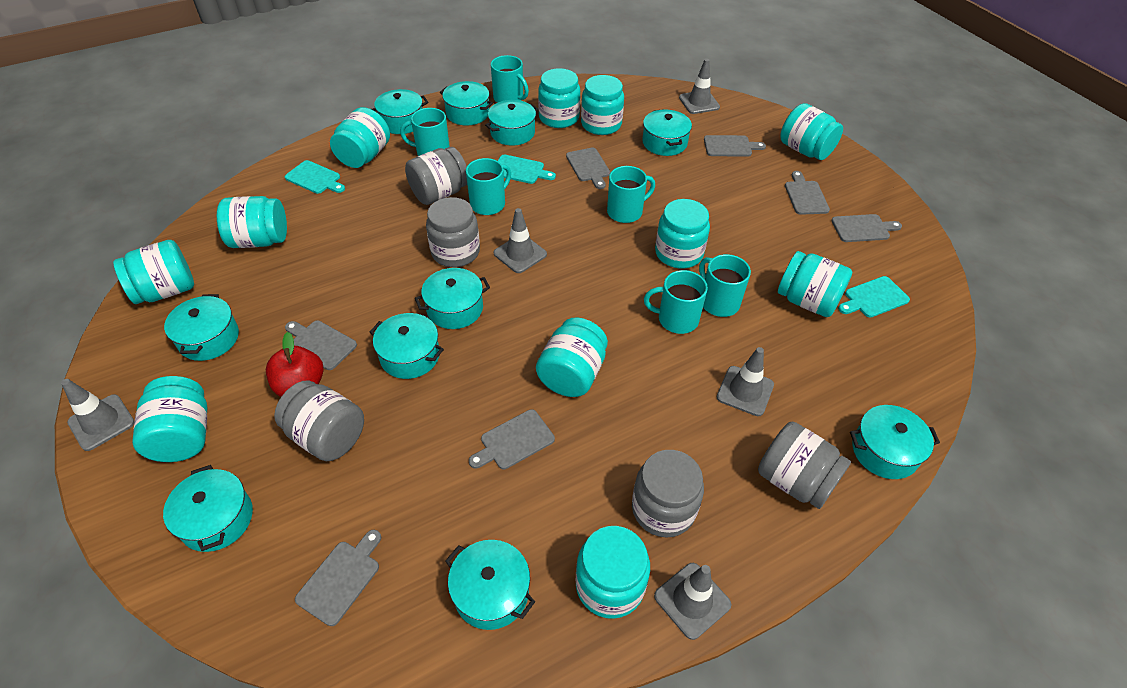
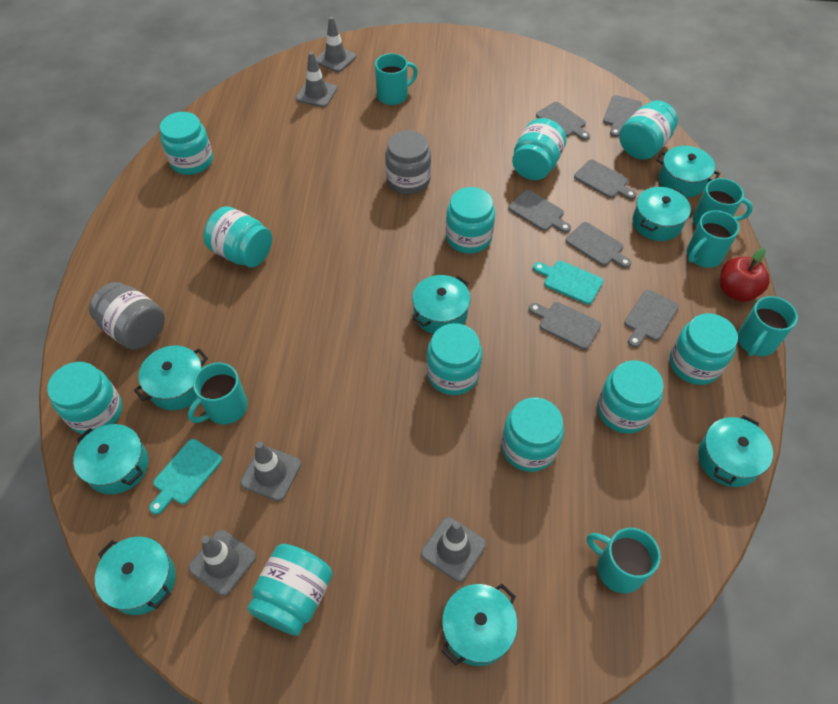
grey jar: 5 -> 2
turquoise cutting board: 3 -> 2
turquoise pot: 10 -> 8

